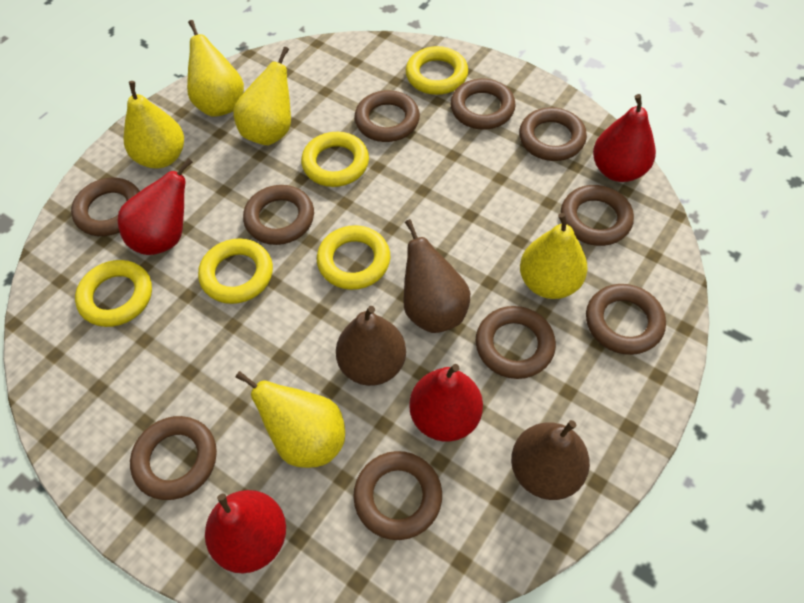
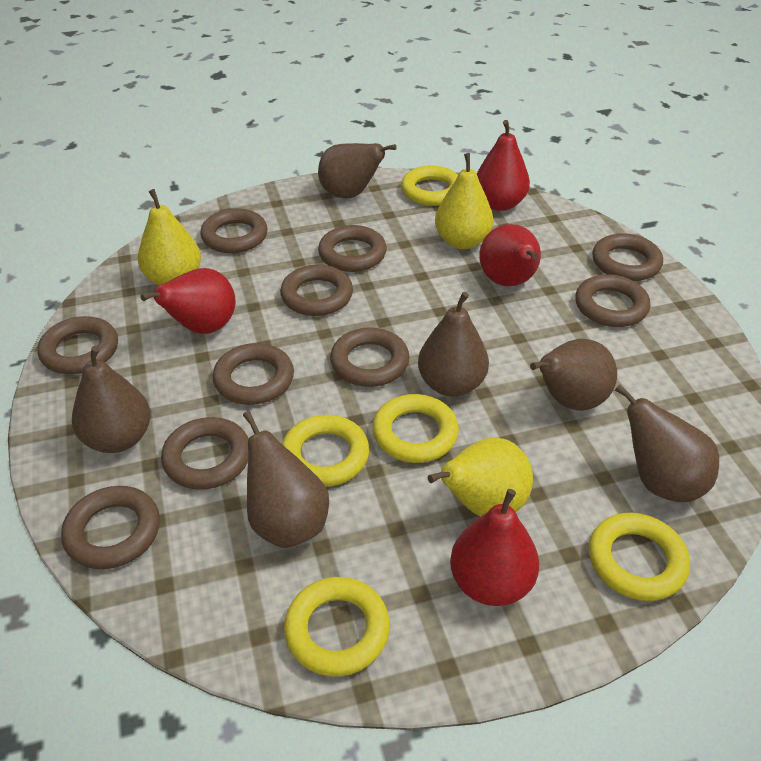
brown pear: 3 -> 6
yellow pear: 5 -> 3

